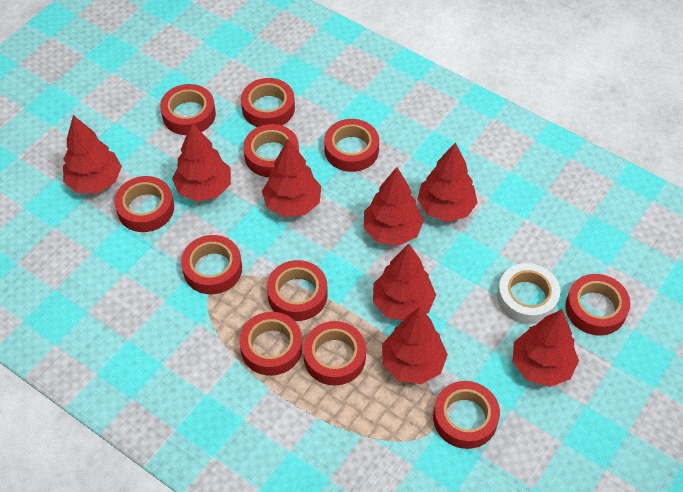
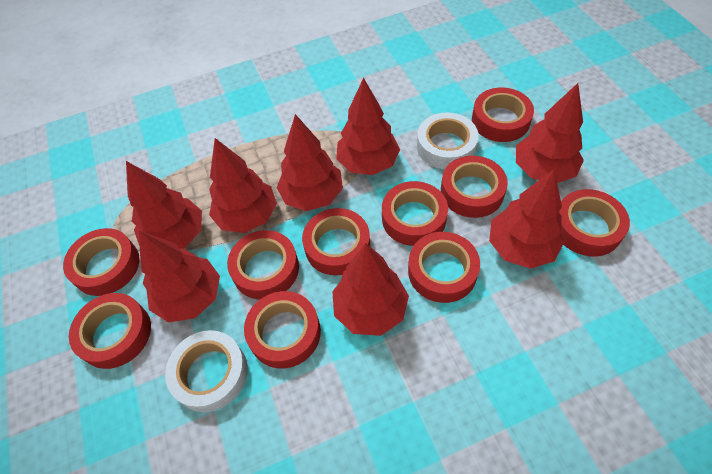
red tape: 11 -> 10
white tape: 1 -> 2

